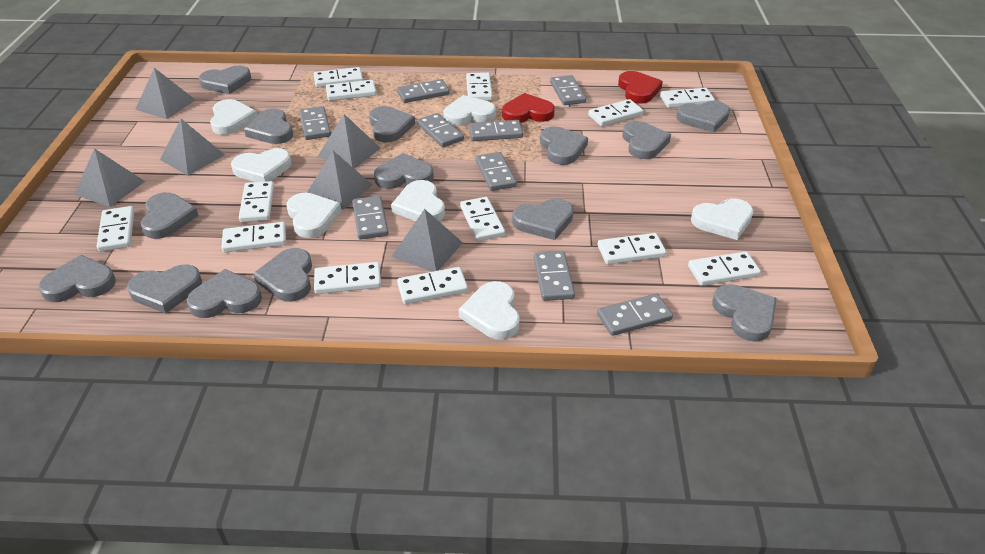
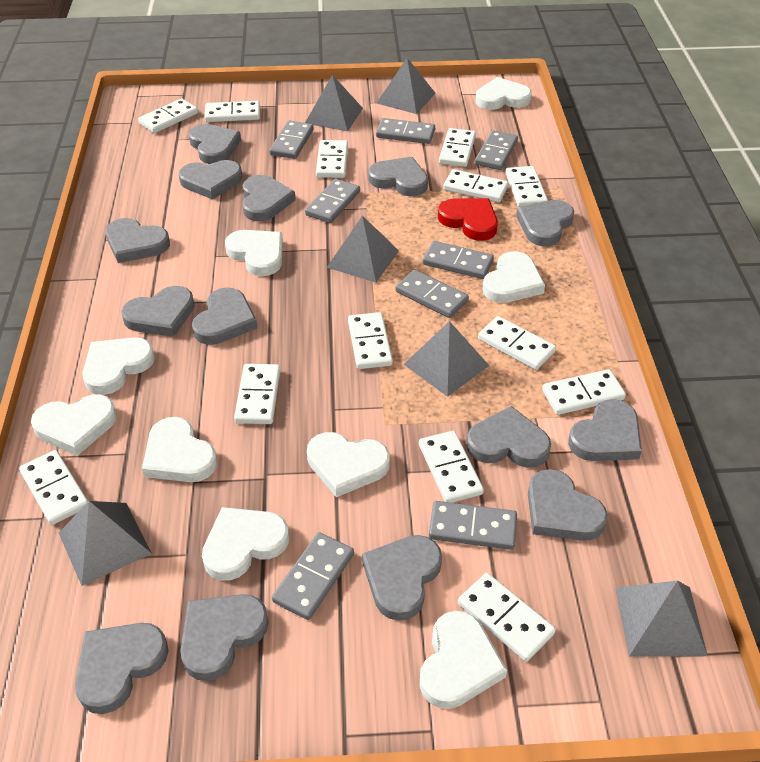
grey domino: 9 -> 8
red heart: 2 -> 1
white heart: 7 -> 9

